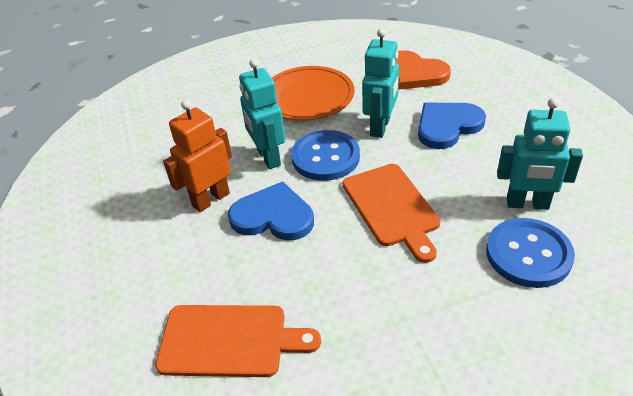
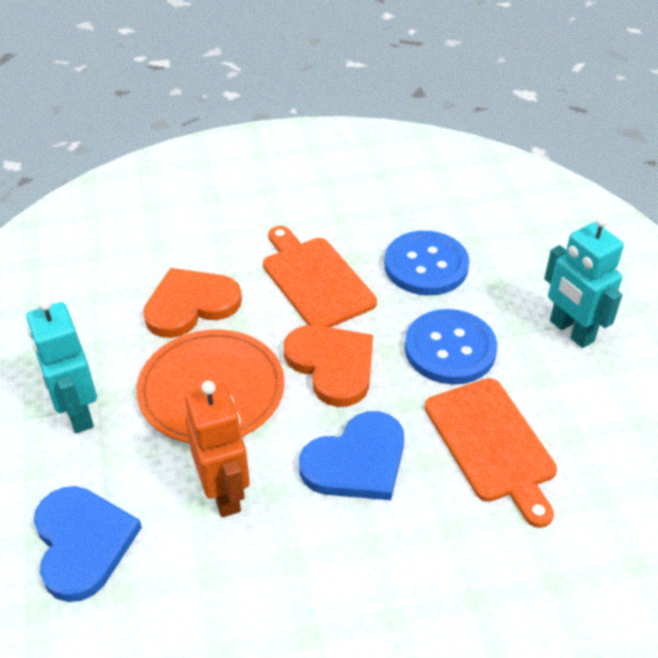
orange heart: 1 -> 2
turquoise robot: 3 -> 2

